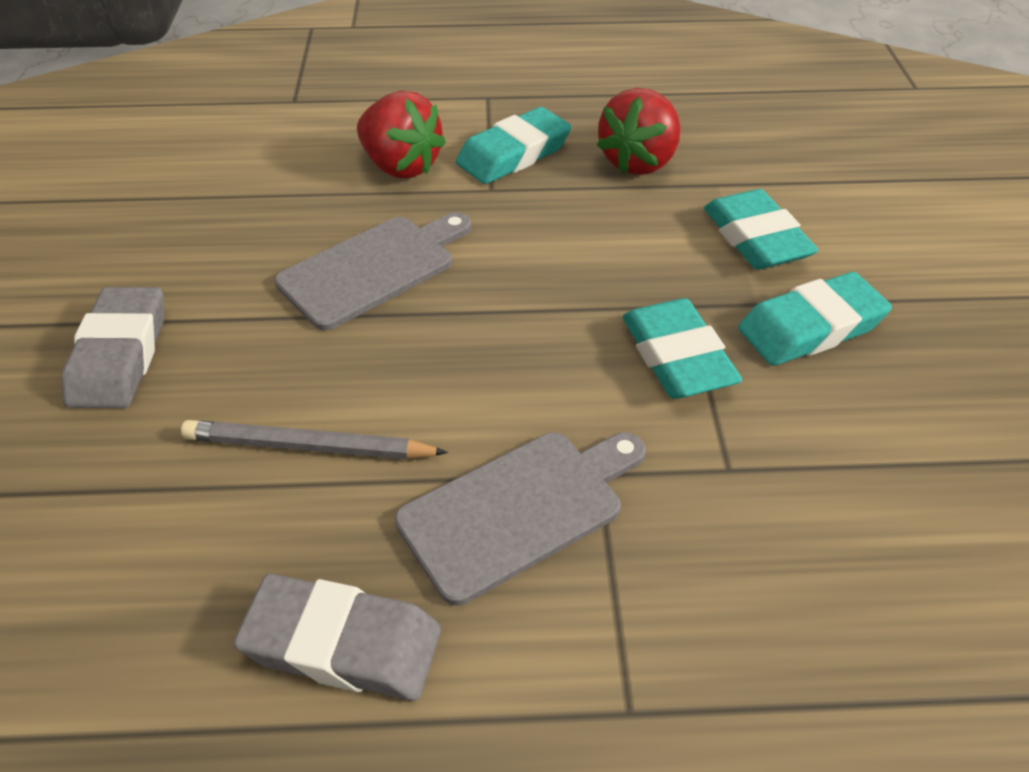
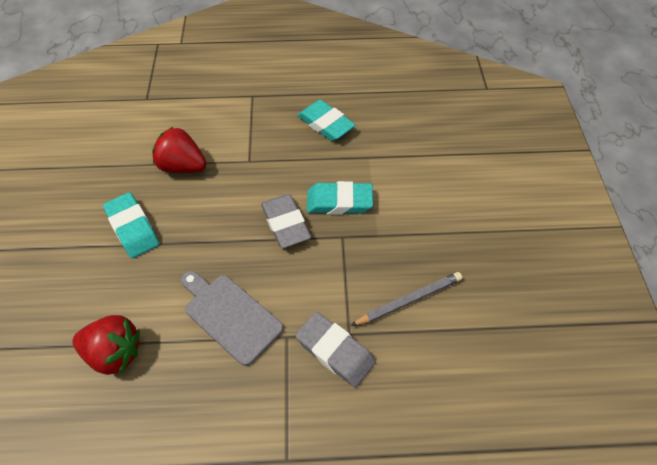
grey cutting board: 2 -> 1
turquoise eraser: 4 -> 3

